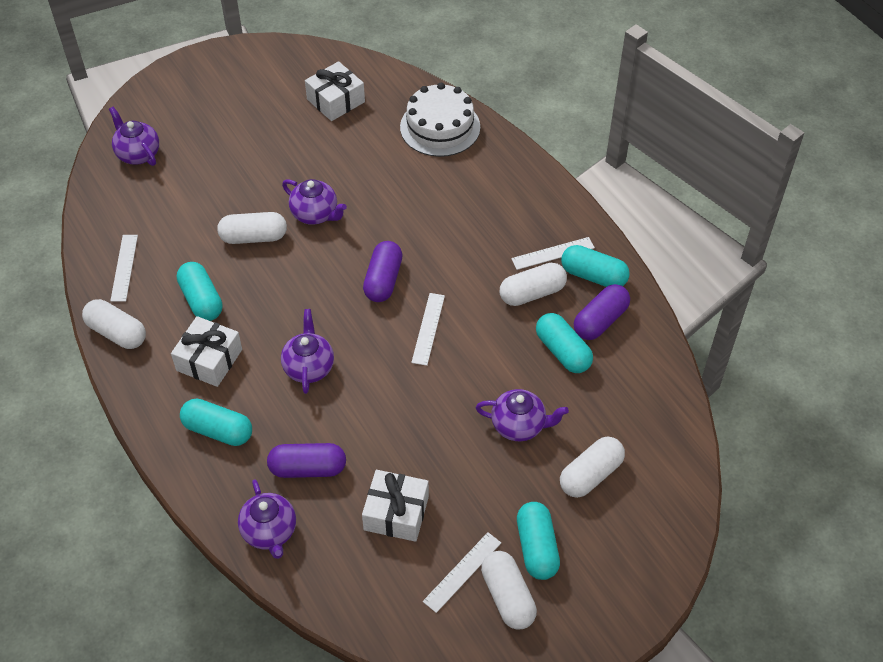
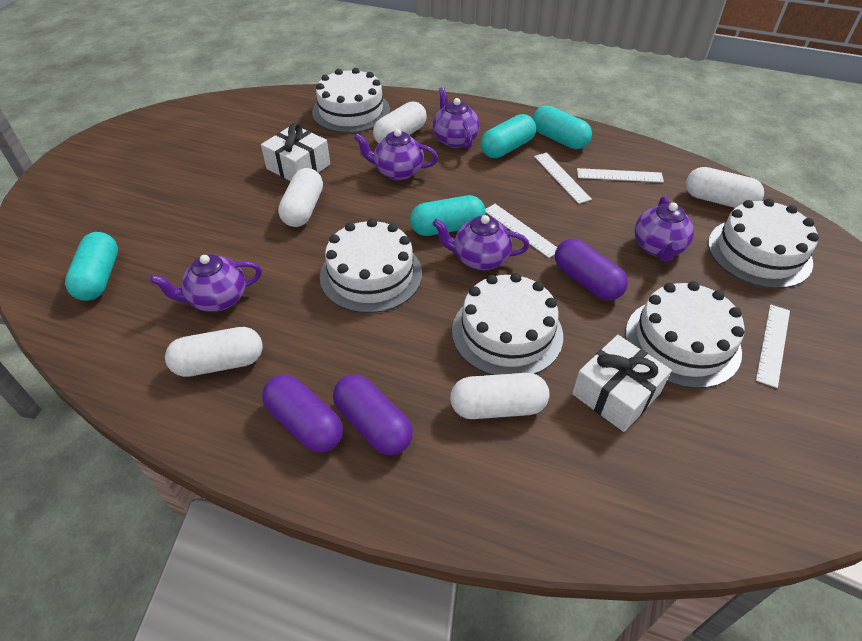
turquoise capsule: 5 -> 4
white cake: 1 -> 5
white gift: 3 -> 2

